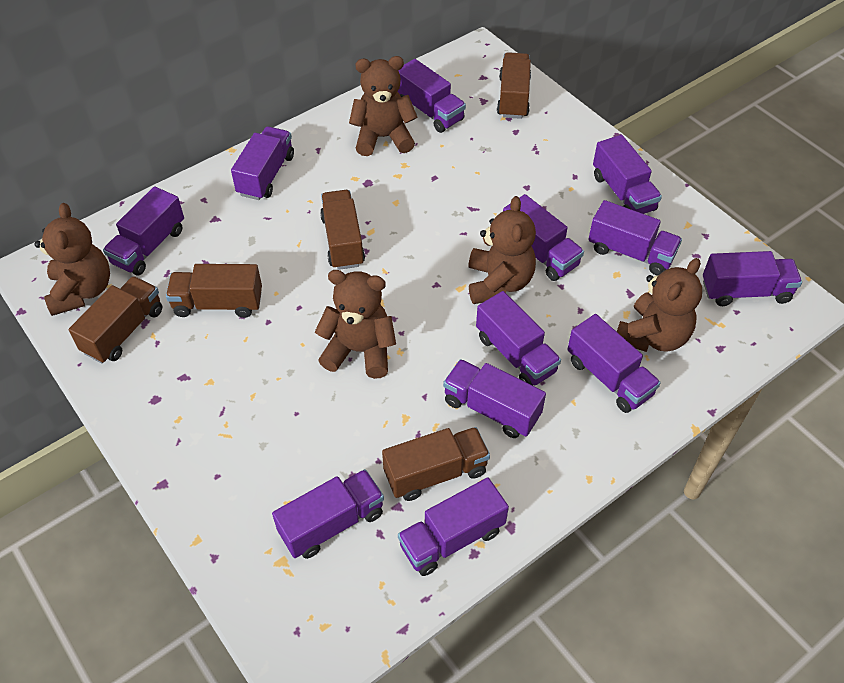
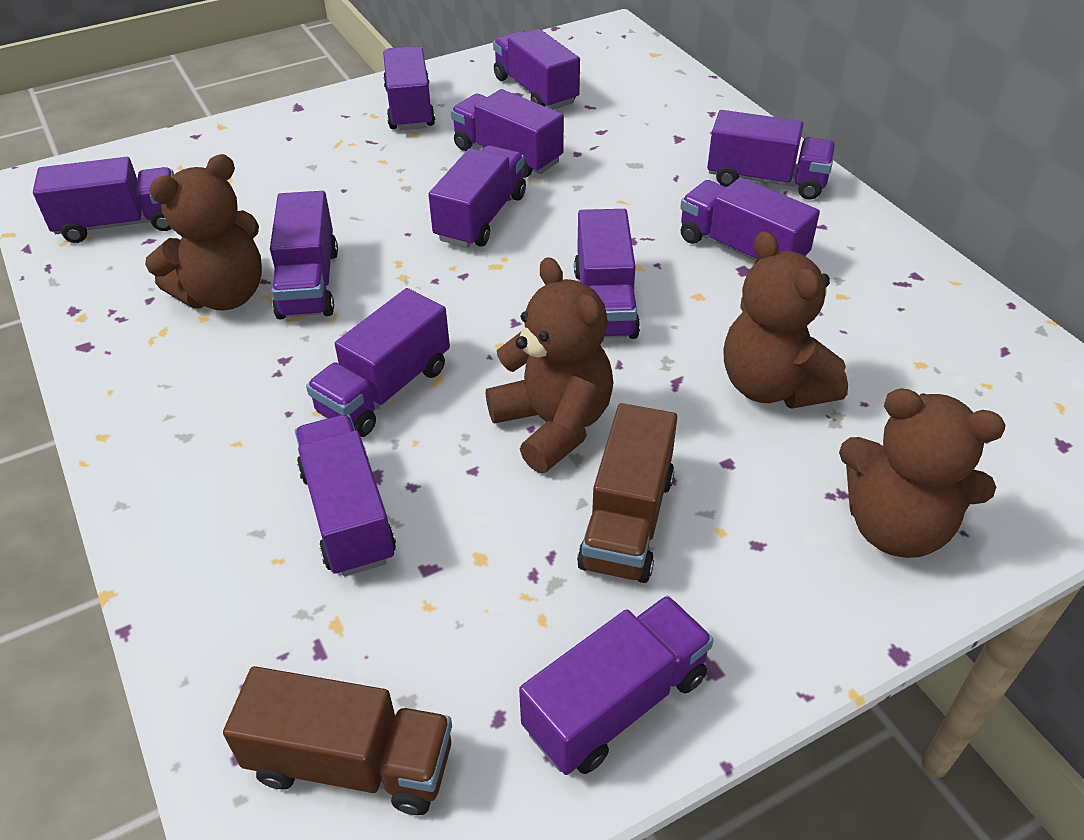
brown teddy bear: 5 -> 4
brown truck: 5 -> 2

